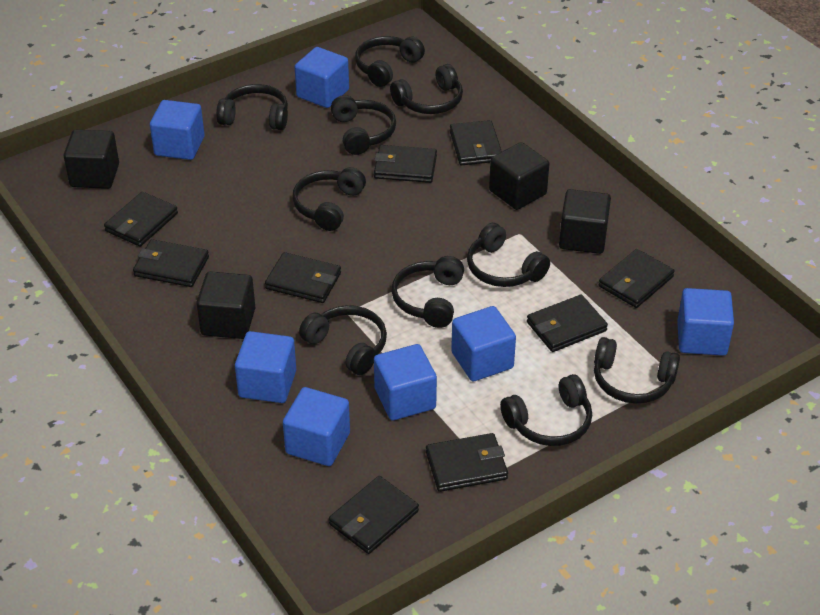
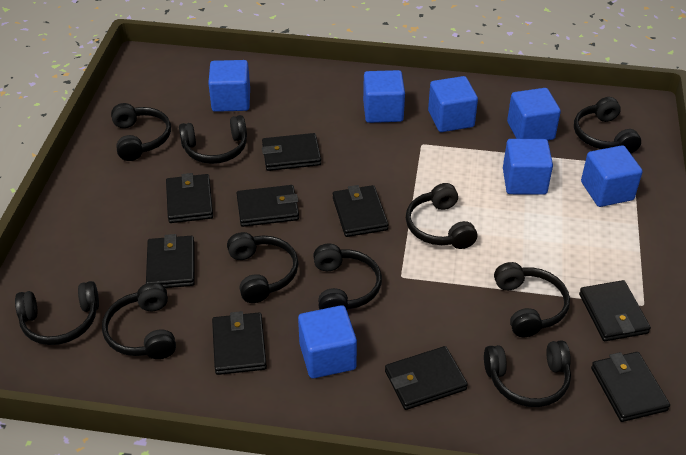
black cube: 4 -> 0

